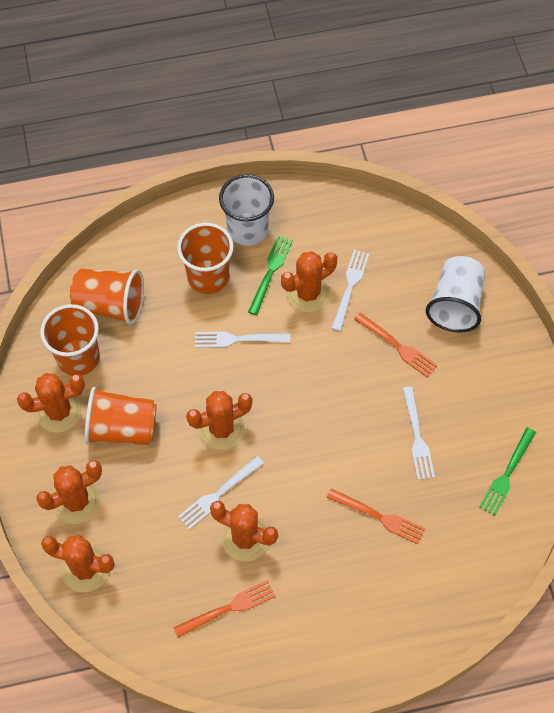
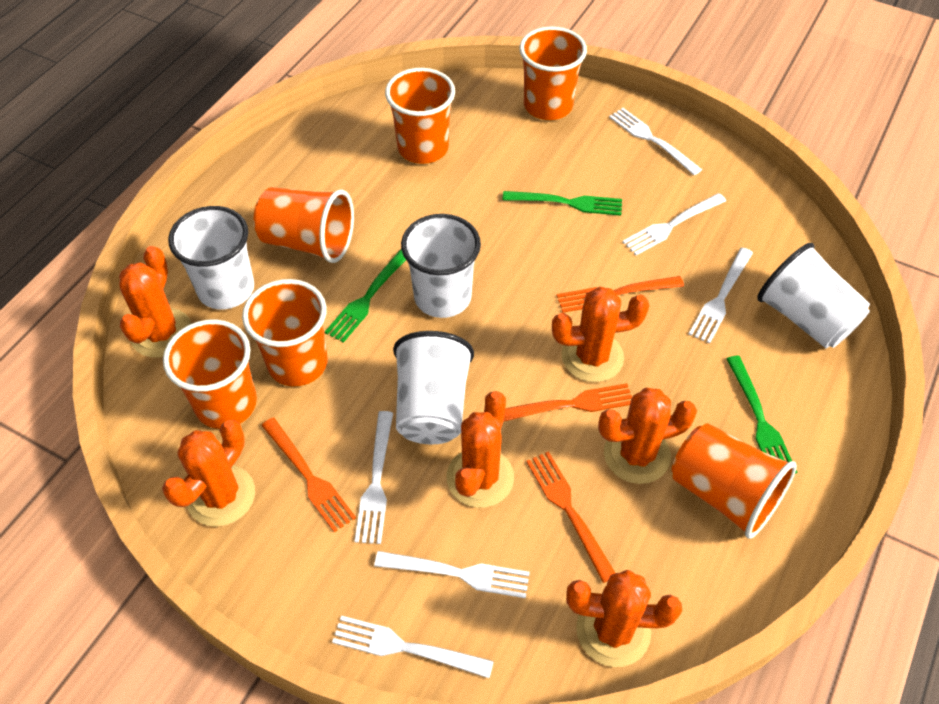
green fork: 2 -> 3
orange cup: 4 -> 6
orange fork: 3 -> 4
white cup: 2 -> 4
white fork: 4 -> 6

